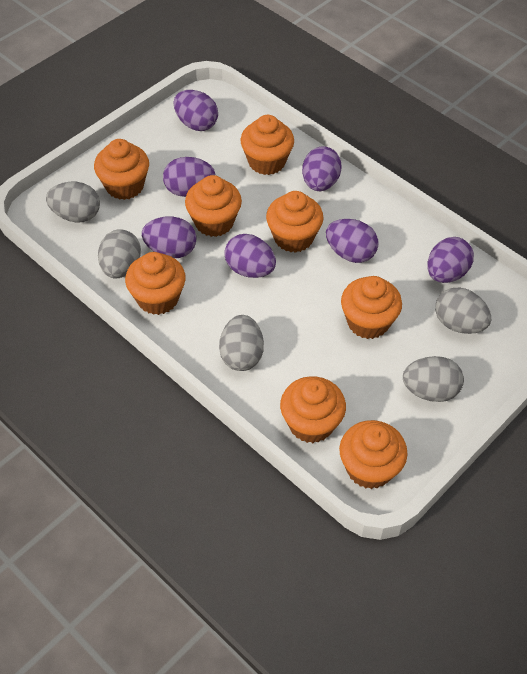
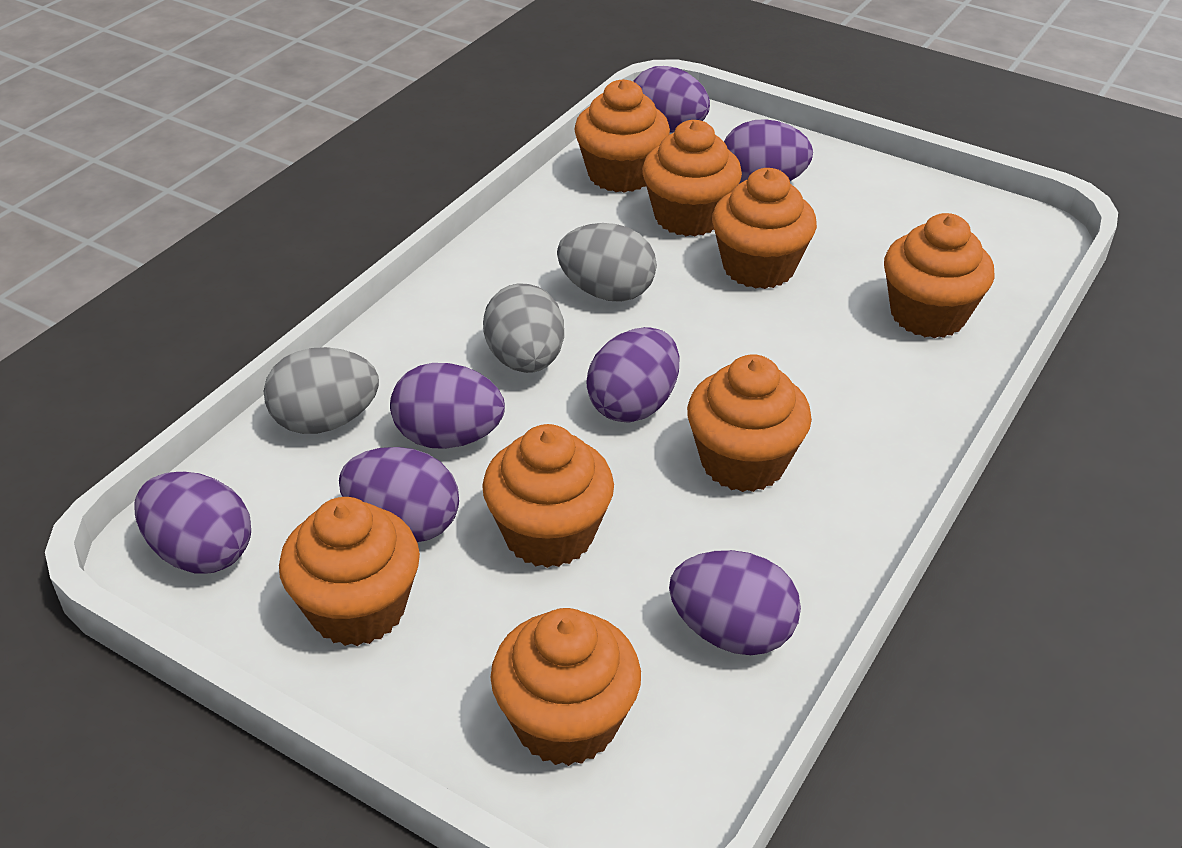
grey egg: 5 -> 3

